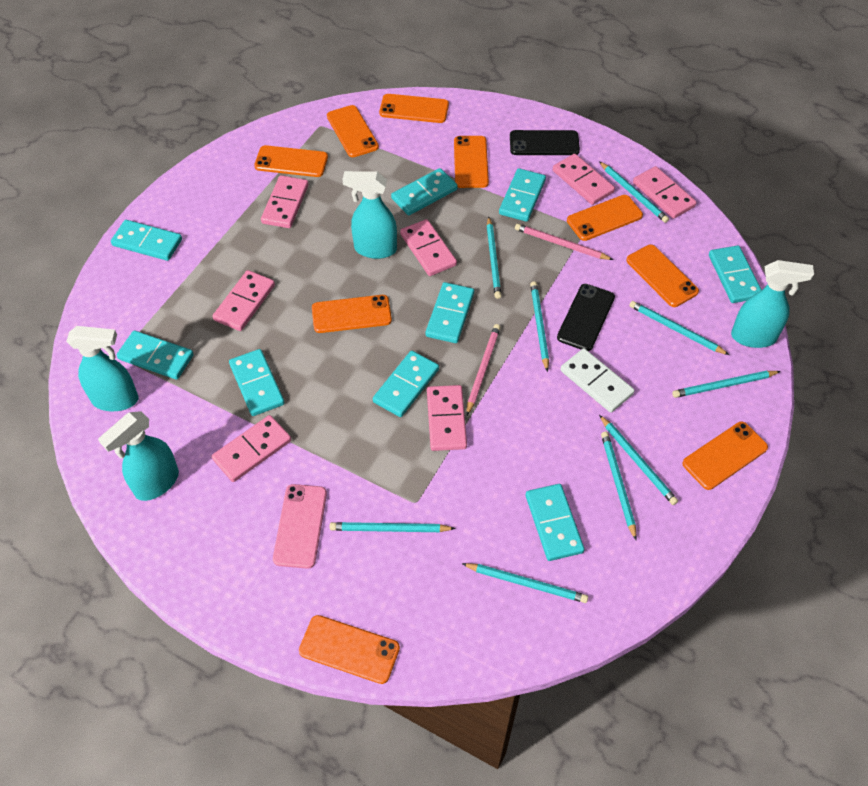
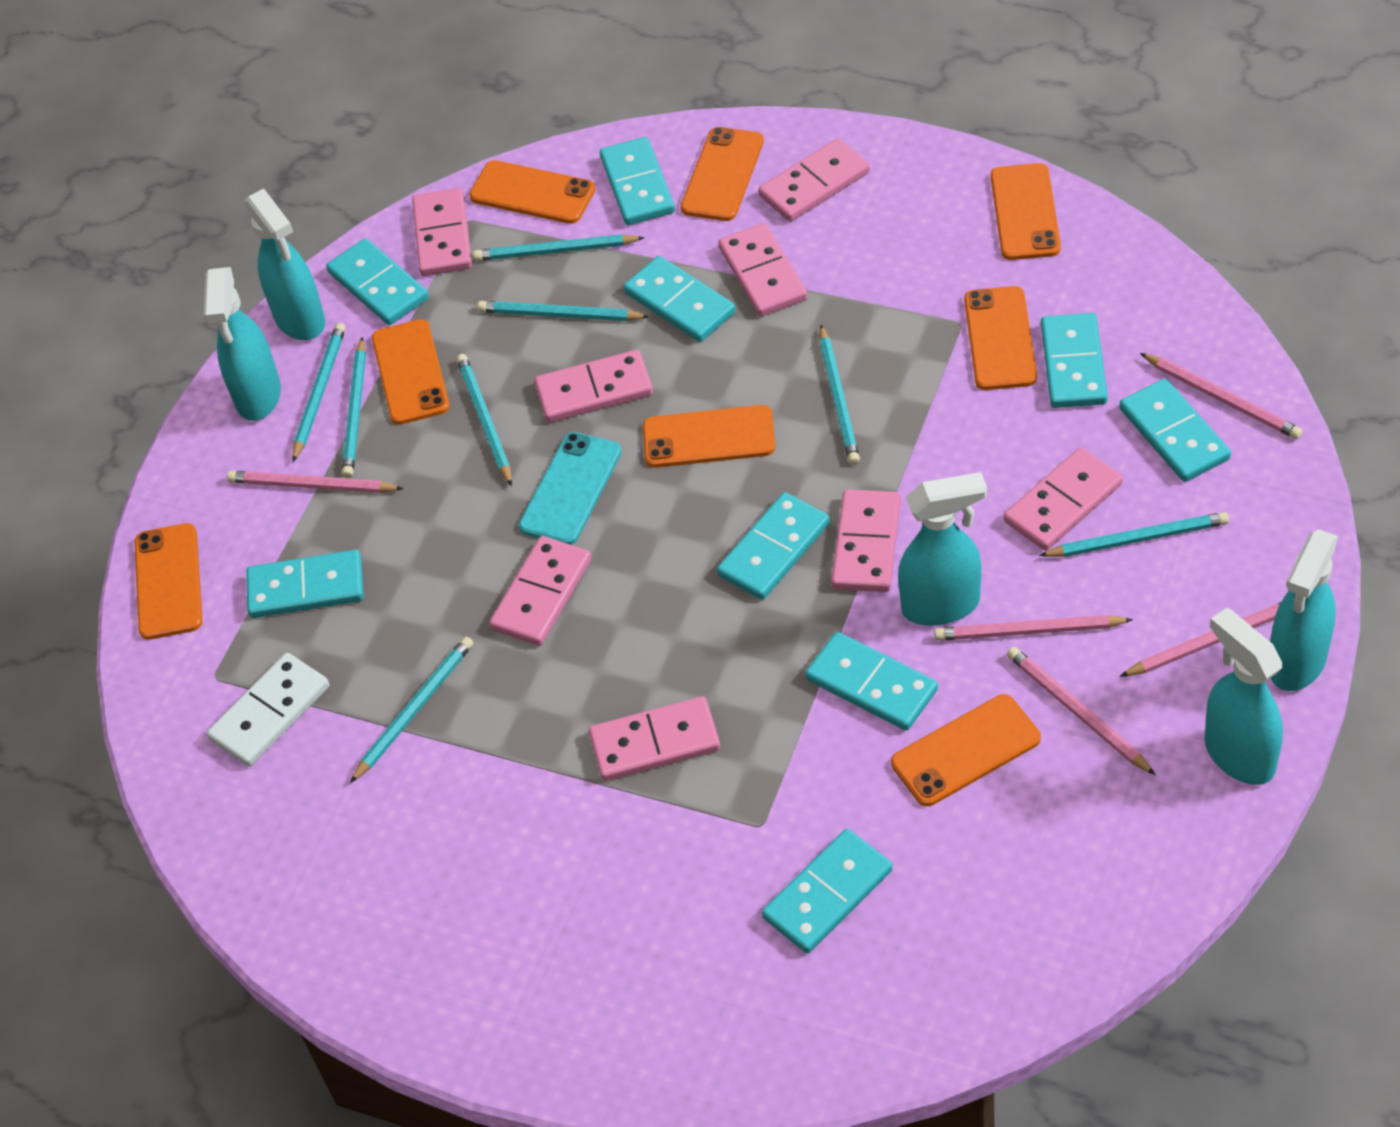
black phone: 2 -> 0
orange phone: 9 -> 8
pink domino: 7 -> 8
pink pencil: 2 -> 5
pink phone: 1 -> 0
turquoise pencil: 9 -> 8
turquoise phone: 0 -> 1
turquoise spray bottle: 4 -> 5

